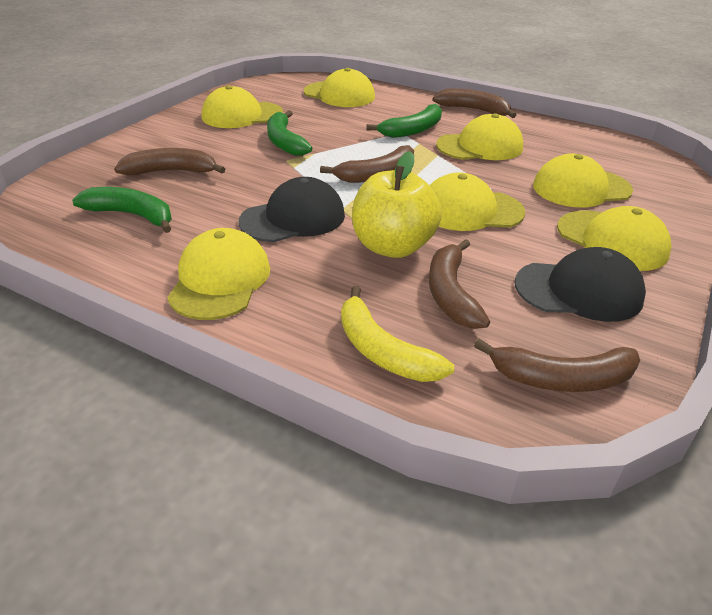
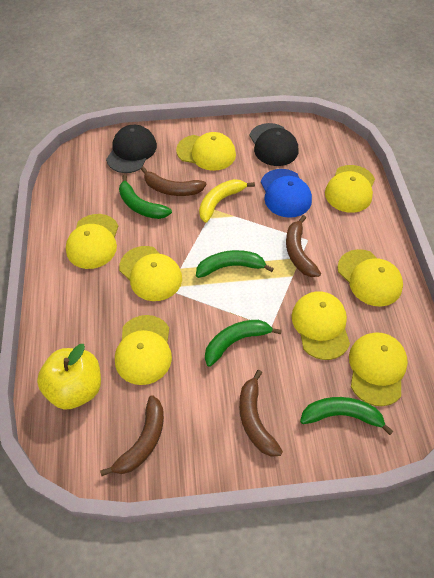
blue cap: 0 -> 1
brown banana: 5 -> 4
green banana: 3 -> 4
yellow cap: 7 -> 8

